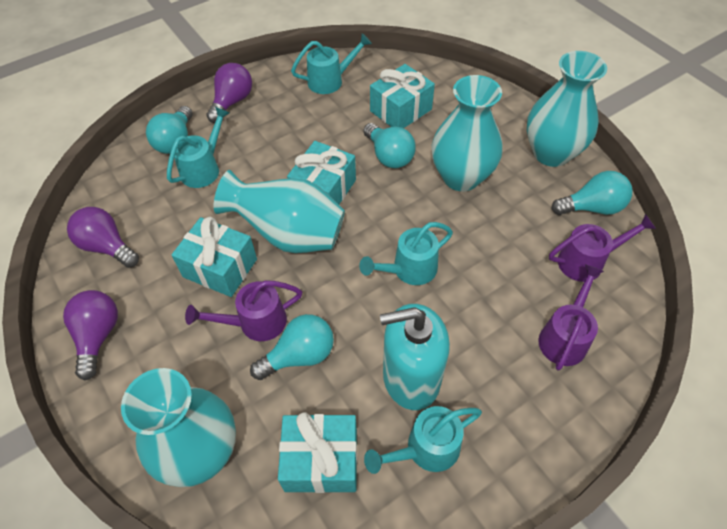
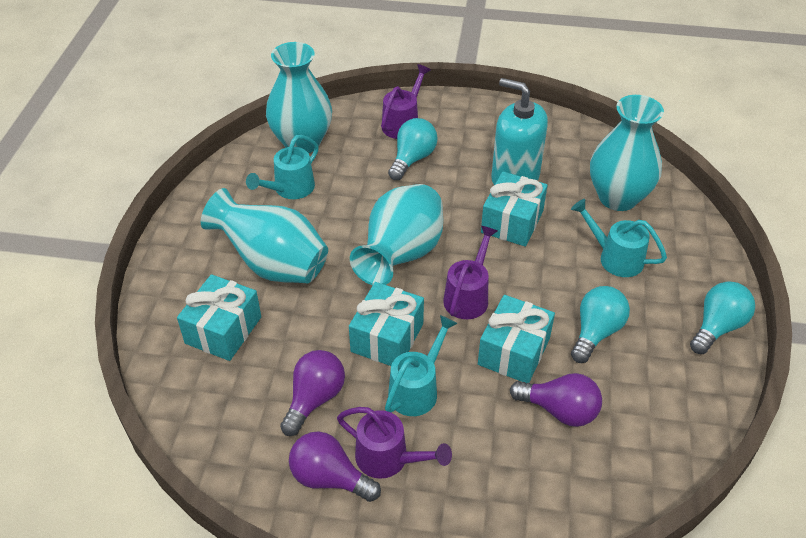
turquoise light bulb: 4 -> 3
turquoise watering can: 4 -> 3

